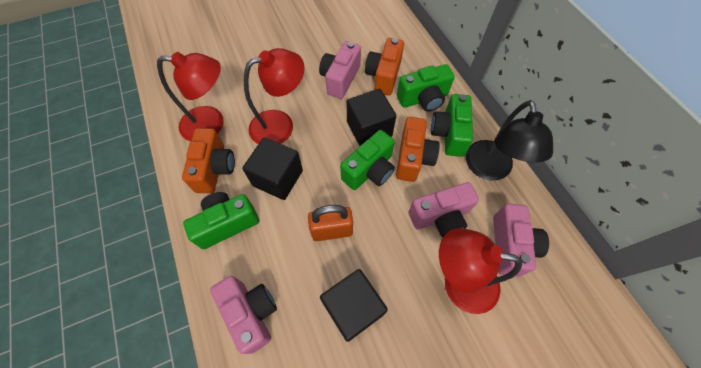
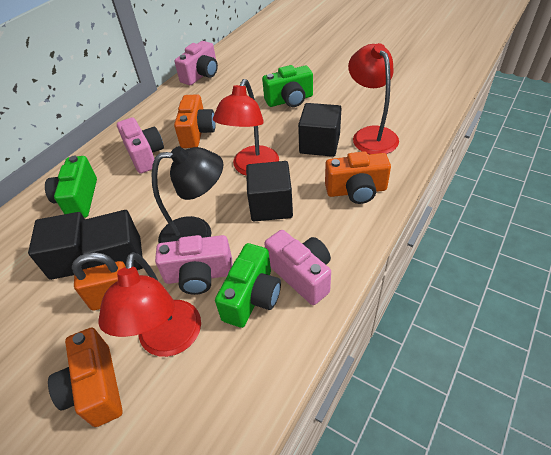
black cube: 3 -> 4
green camera: 4 -> 3

